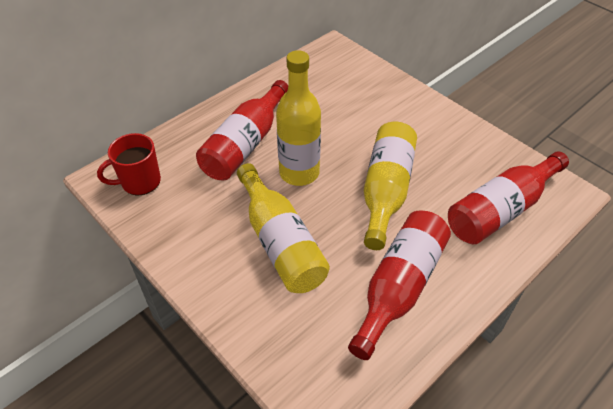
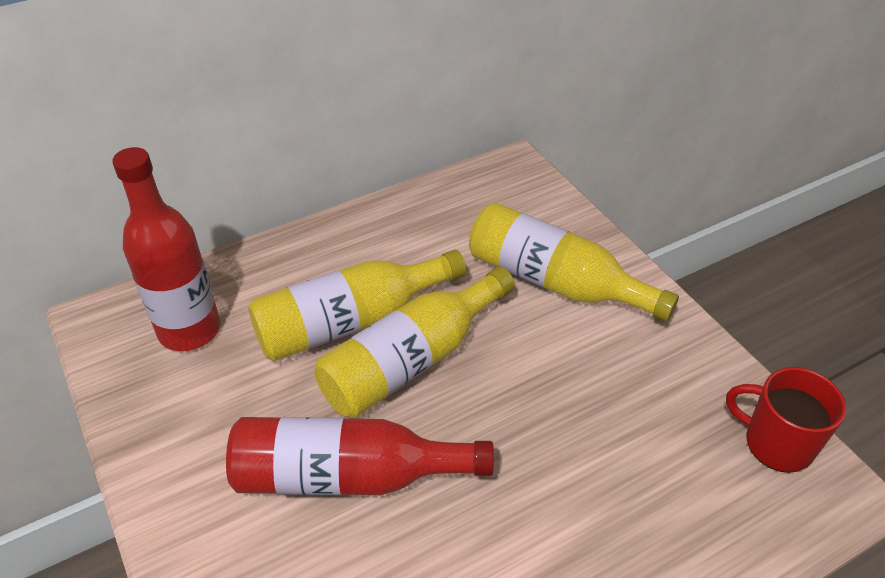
red bottle: 3 -> 2

